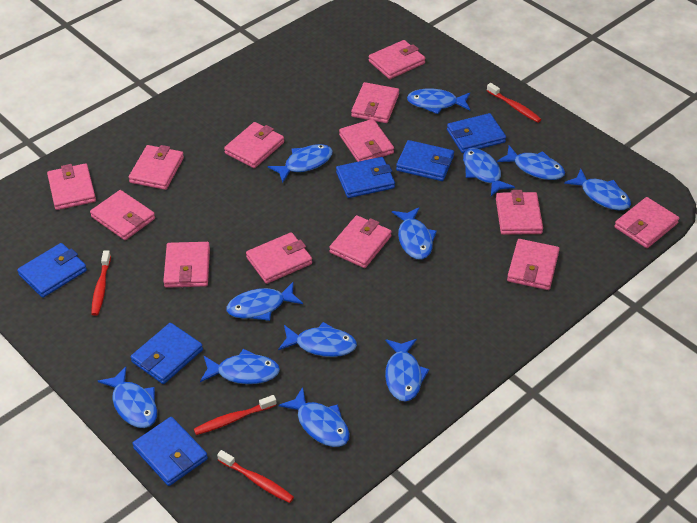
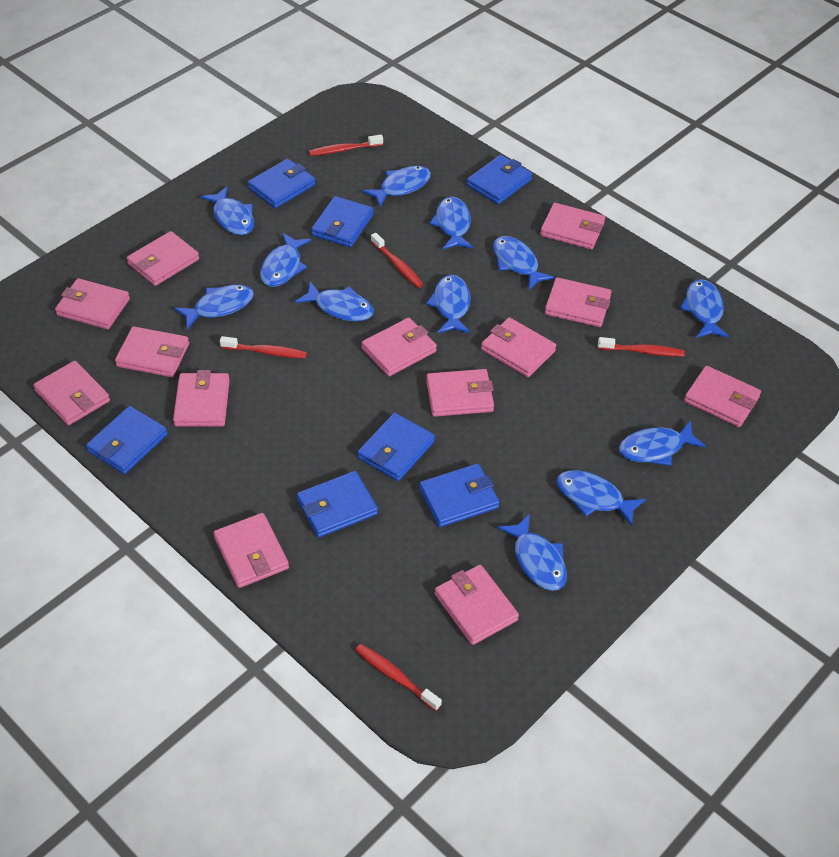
blue wallet: 6 -> 7
red toothbrush: 4 -> 5

